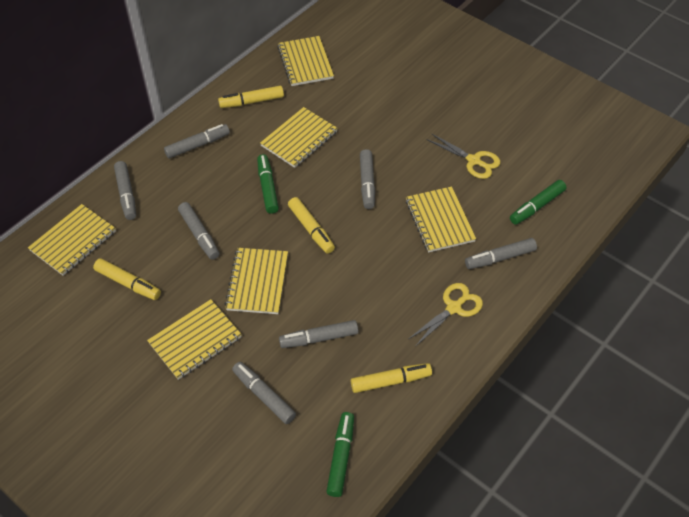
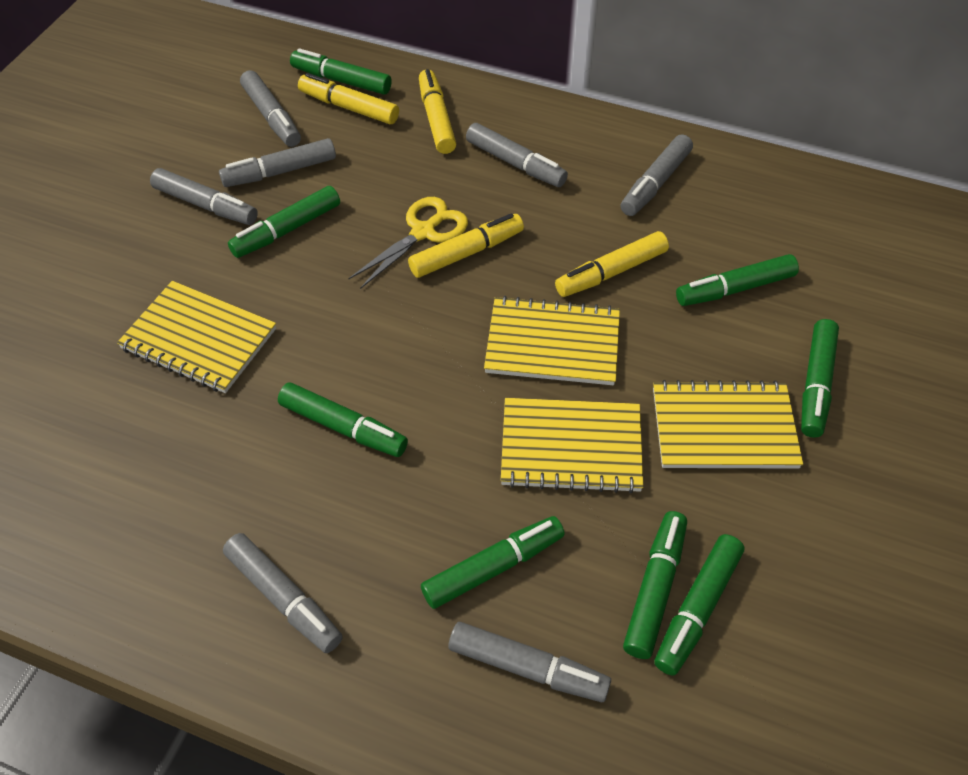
green marker: 3 -> 8
yellow notebook: 6 -> 4
yellow scissors: 2 -> 1

